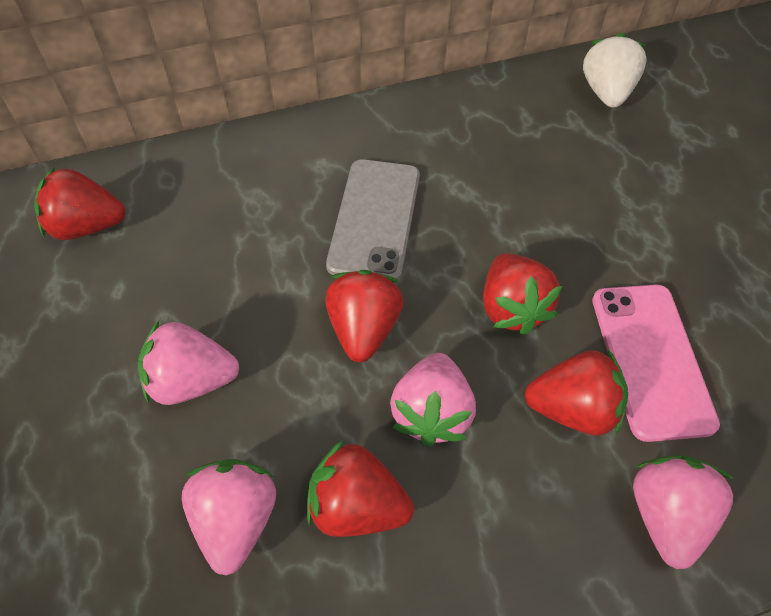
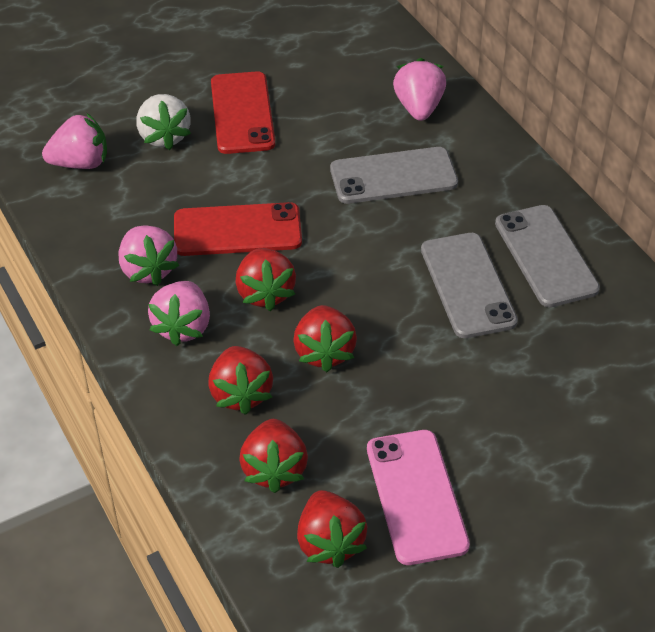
grey phone: 1 -> 3
red phone: 0 -> 2

